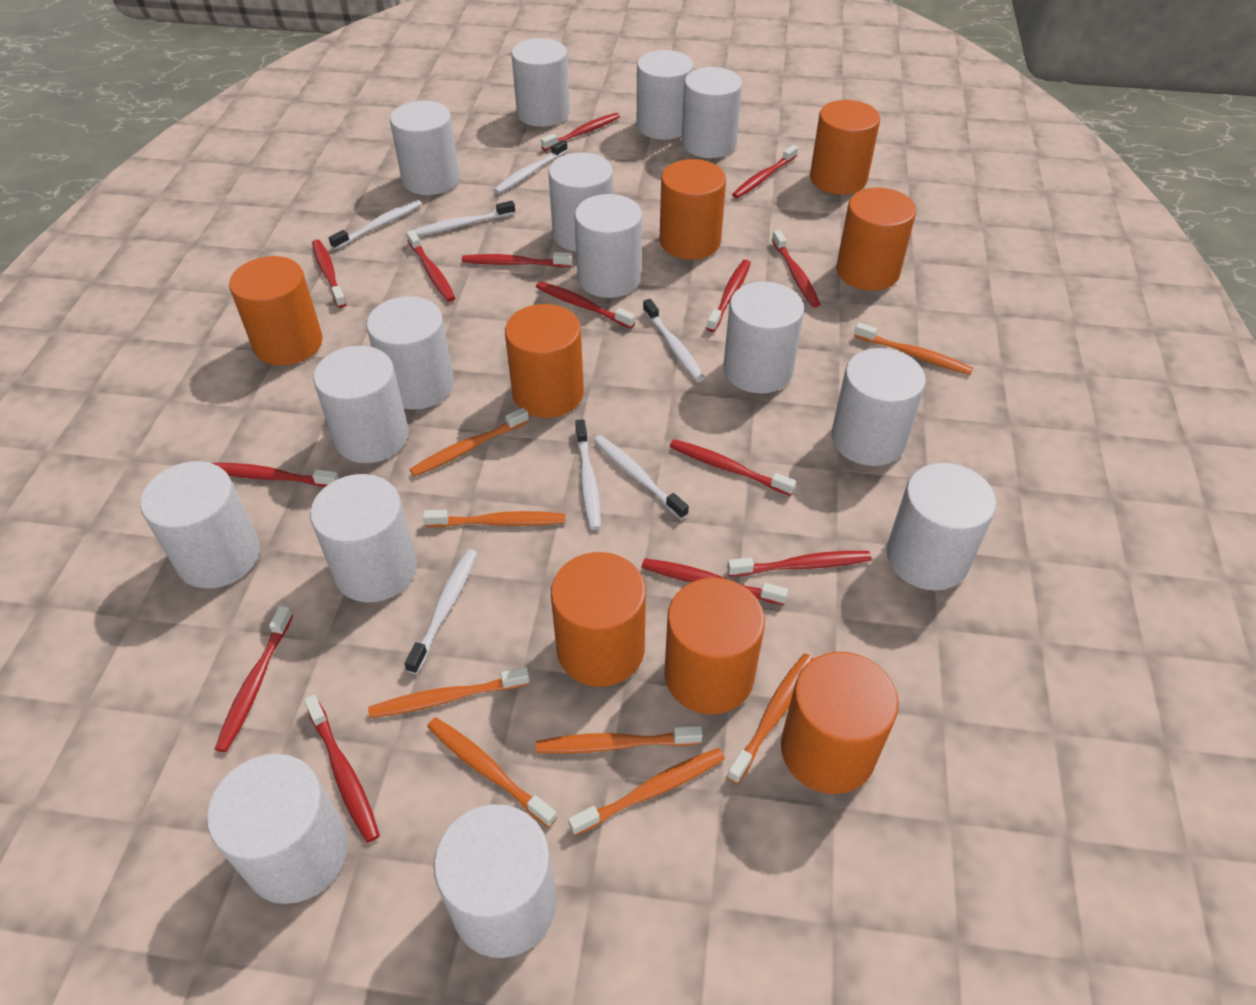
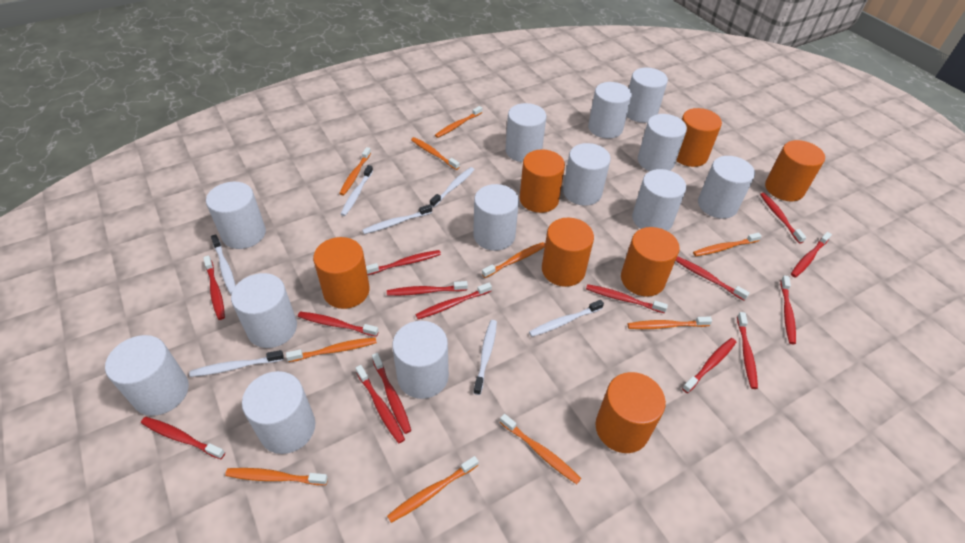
orange cylinder: 8 -> 7
orange toothbrush: 8 -> 10
red toothbrush: 14 -> 15
white cylinder: 15 -> 13

